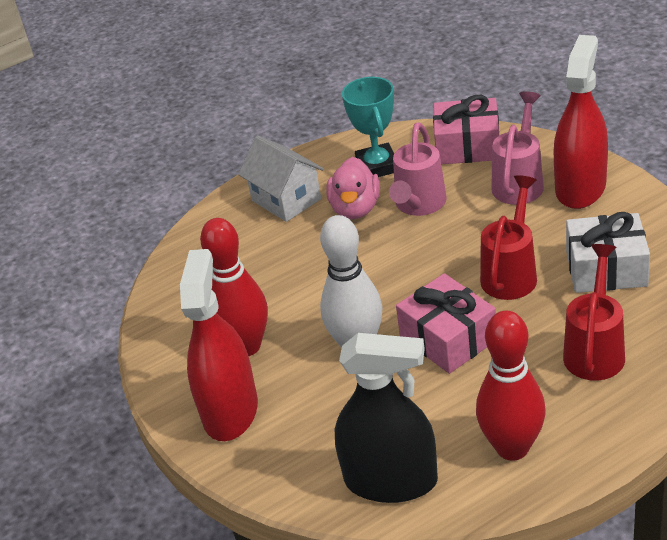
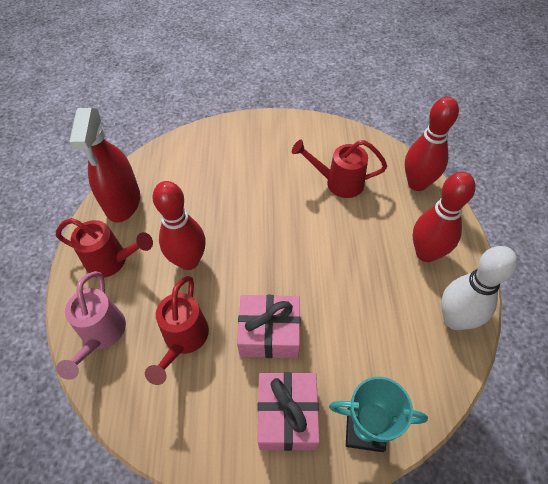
black spray bottle: 1 -> 0
pink duck: 1 -> 0
pink watering can: 2 -> 1
red bowling pin: 2 -> 3
red spray bottle: 2 -> 1
red watering can: 2 -> 3
white gift: 1 -> 0
white house: 1 -> 0

